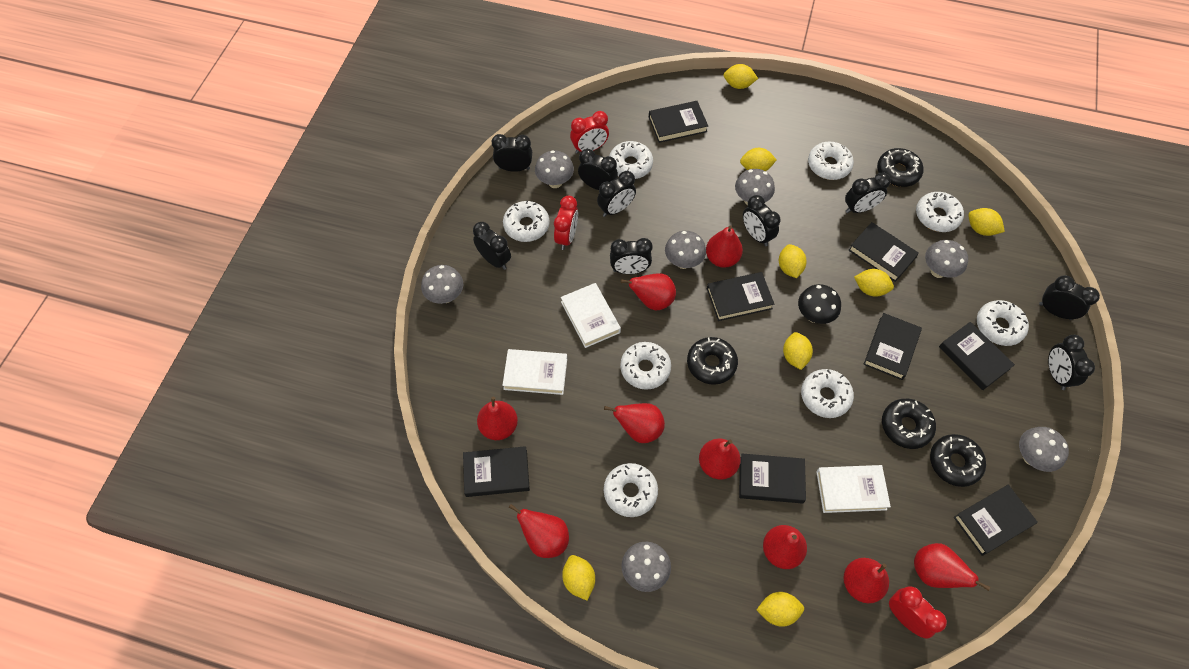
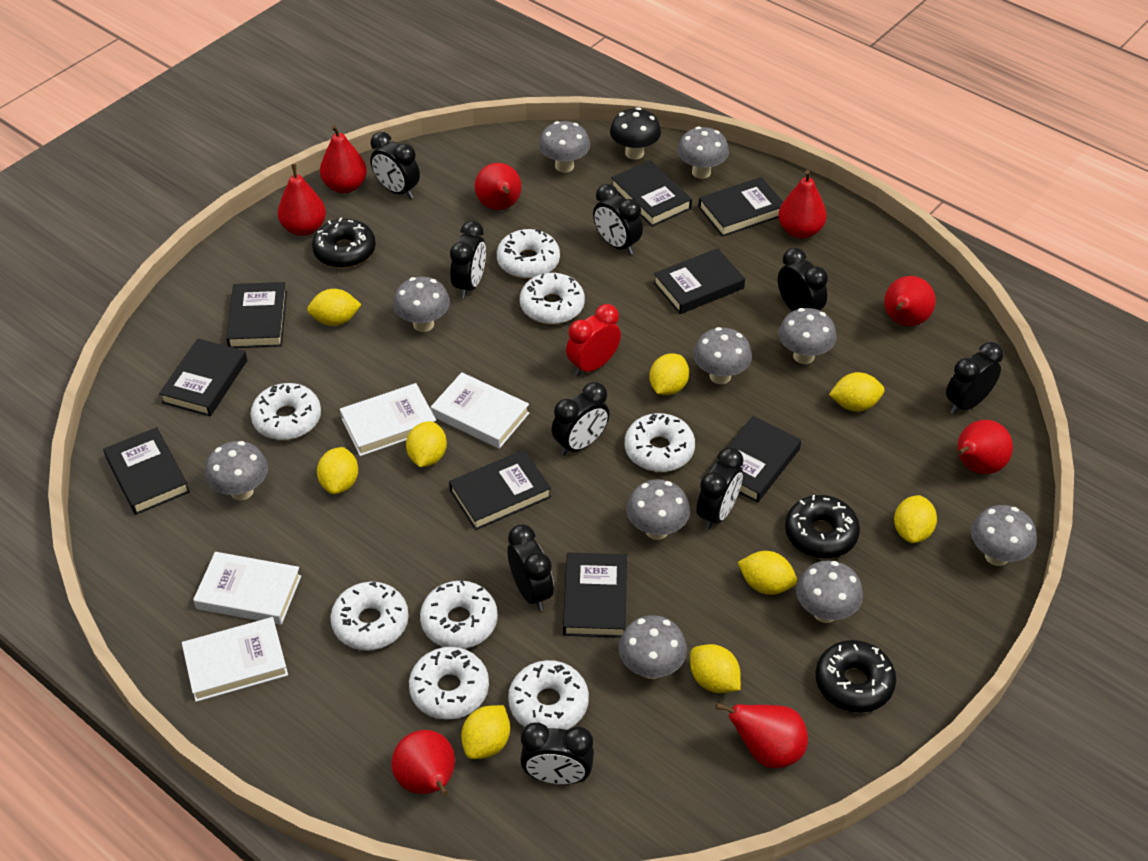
black book: 8 -> 9
black donut: 4 -> 3
grey mushroom: 7 -> 10
red clock: 3 -> 1
red pear: 9 -> 8
white book: 3 -> 4
yellow lemon: 8 -> 9

